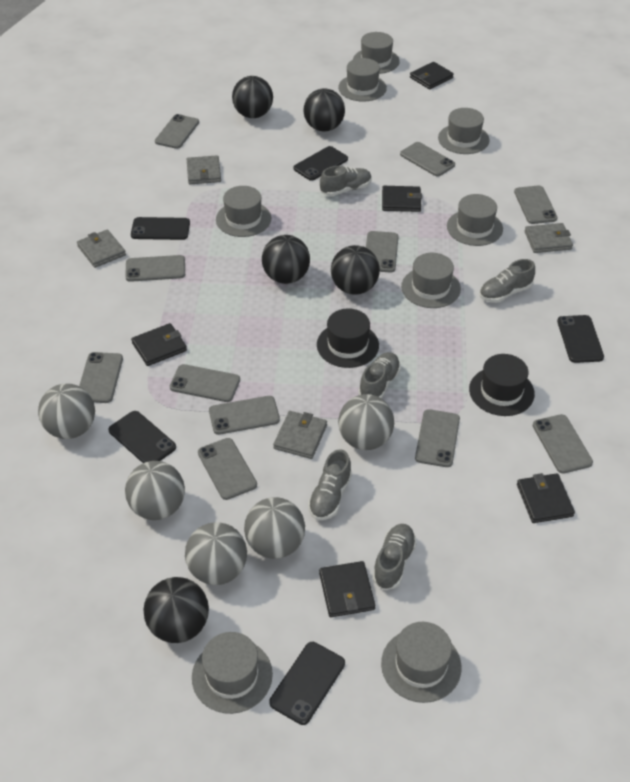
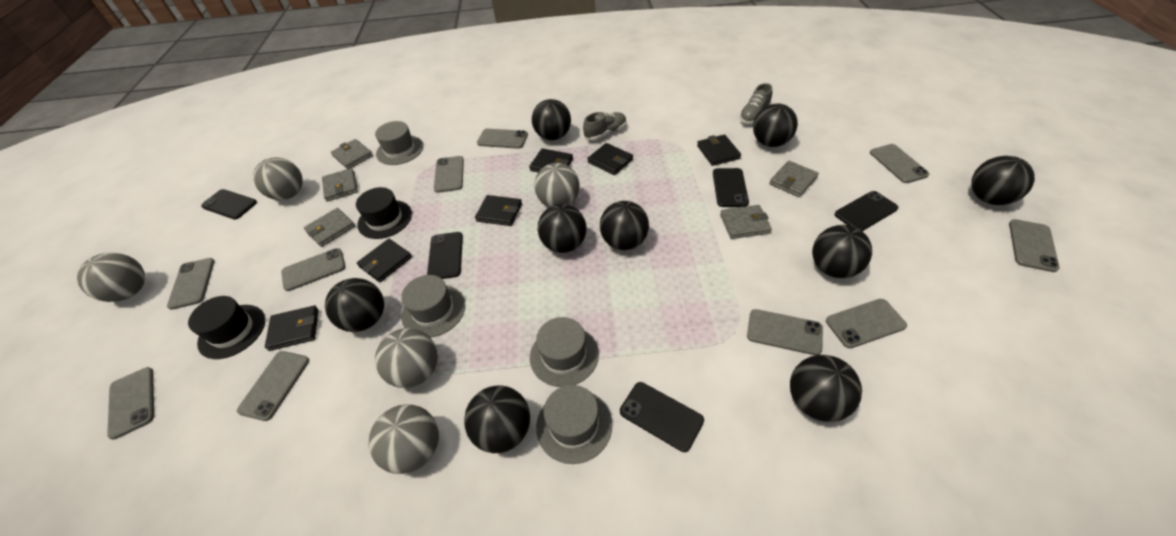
black ball: 5 -> 9
black wallet: 5 -> 6
grey hat: 8 -> 4
grey phone: 11 -> 10
grey shoe: 5 -> 2
grey wallet: 4 -> 5

